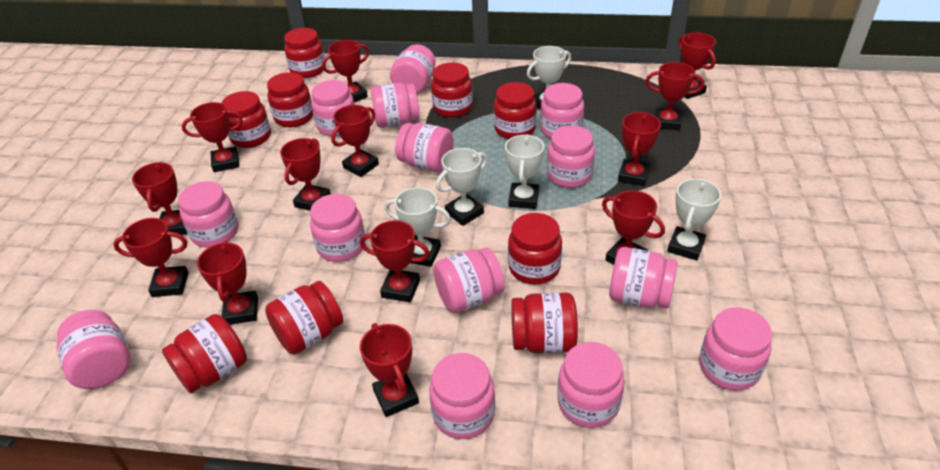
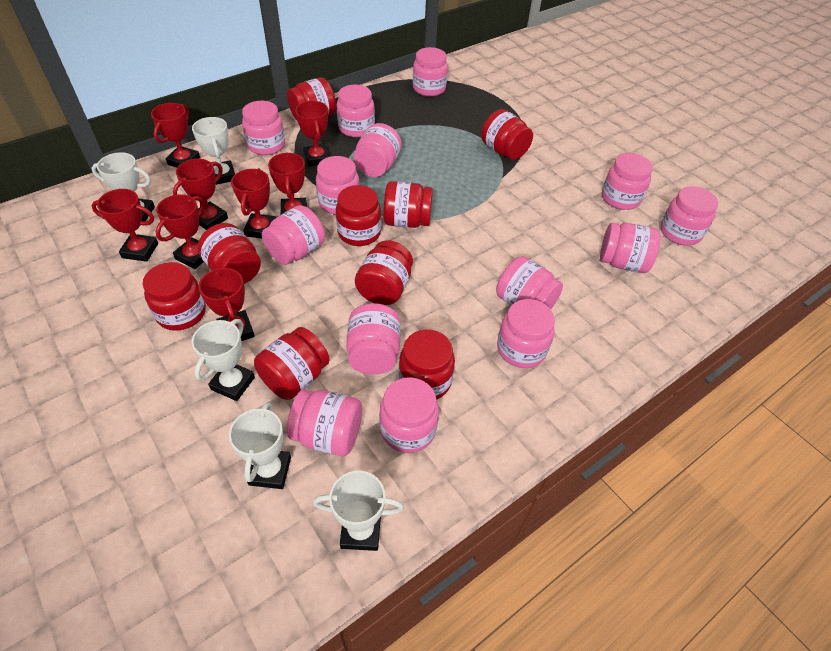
red trophy: 13 -> 8

